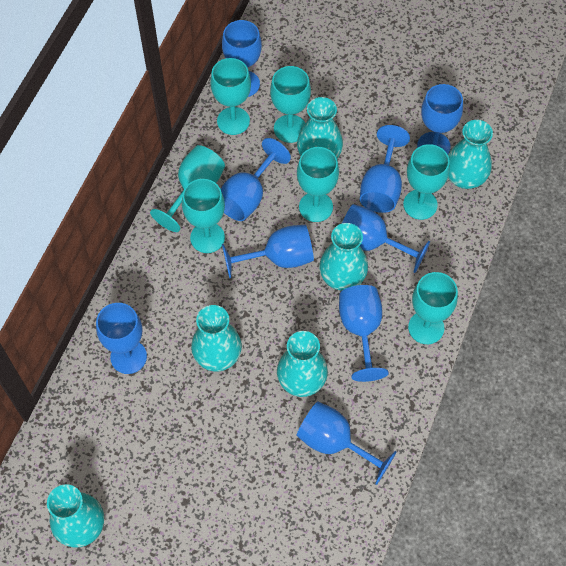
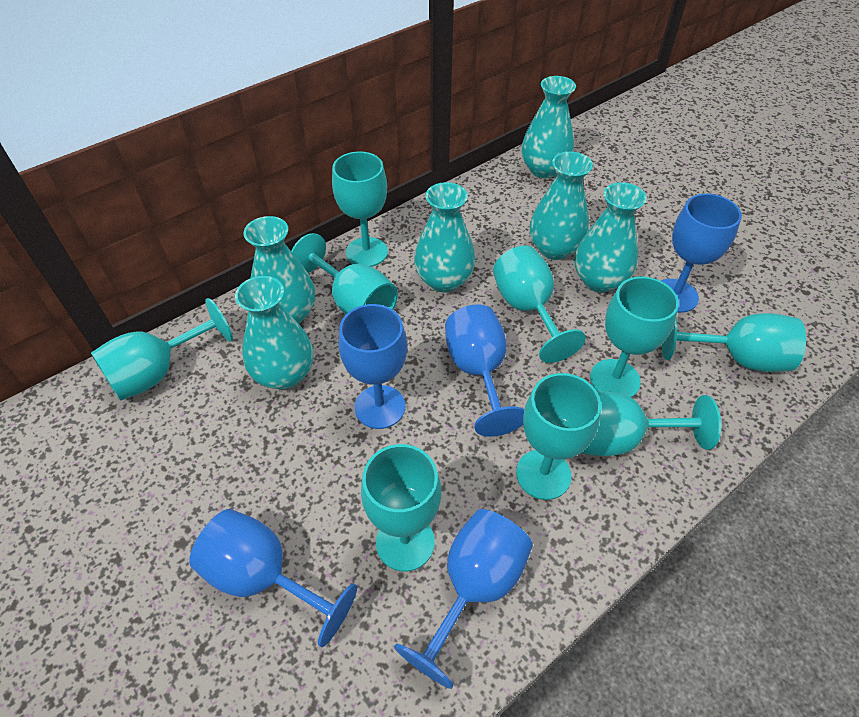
blue goblet: 9 -> 5
turquoise goblet: 7 -> 9

